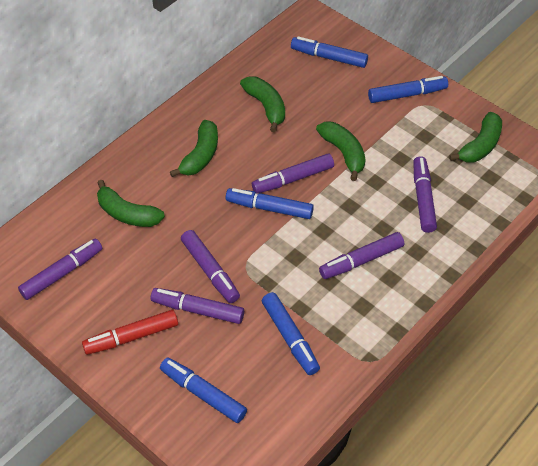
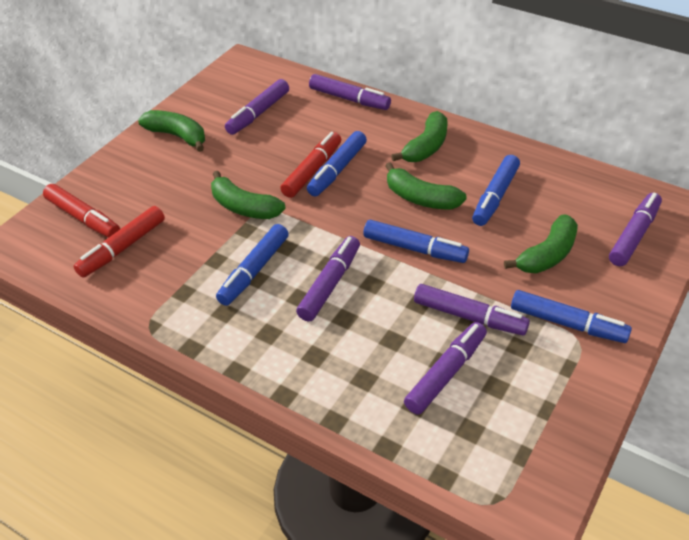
red marker: 1 -> 3

